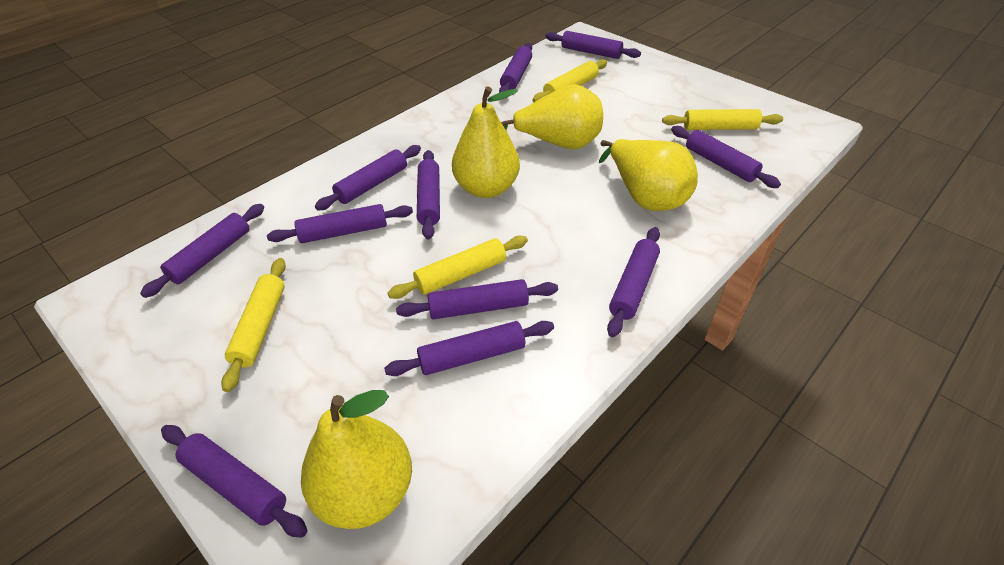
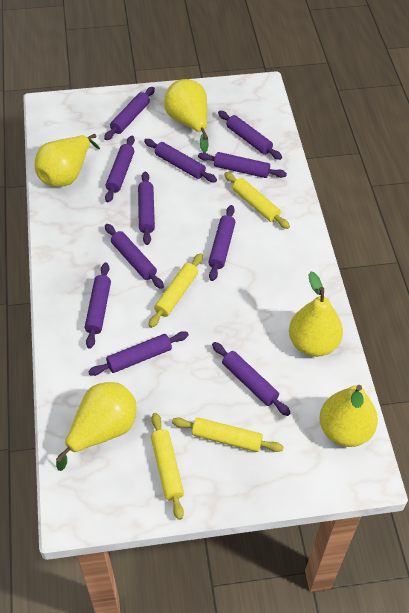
yellow pear: 4 -> 5

